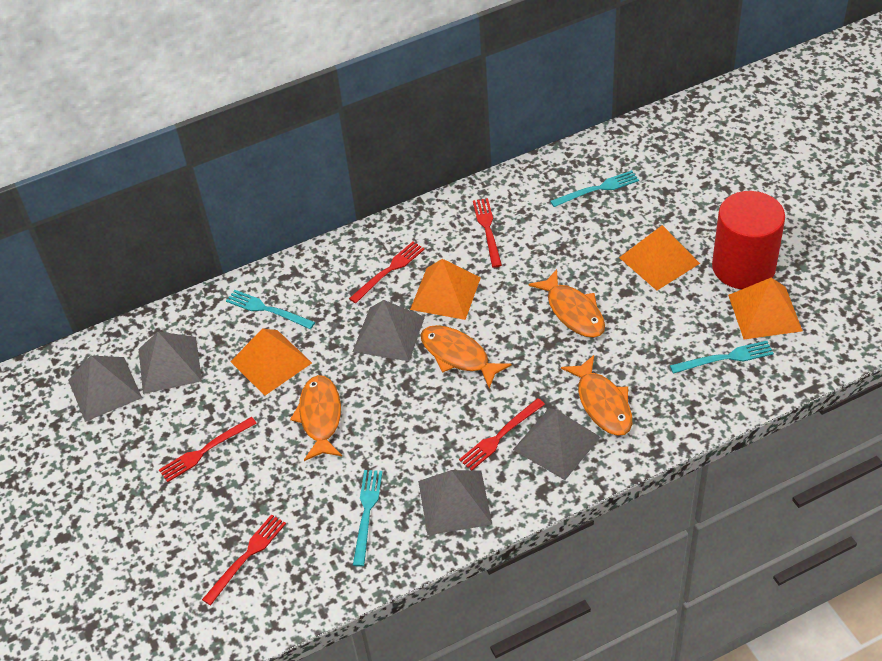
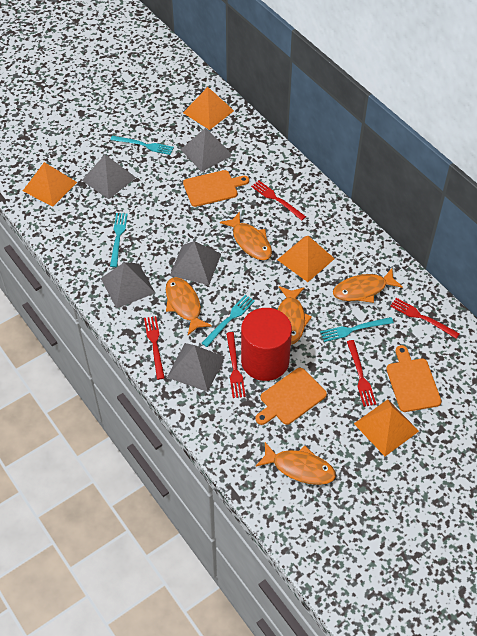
orange cutting board: 0 -> 3
orange fish: 4 -> 5

